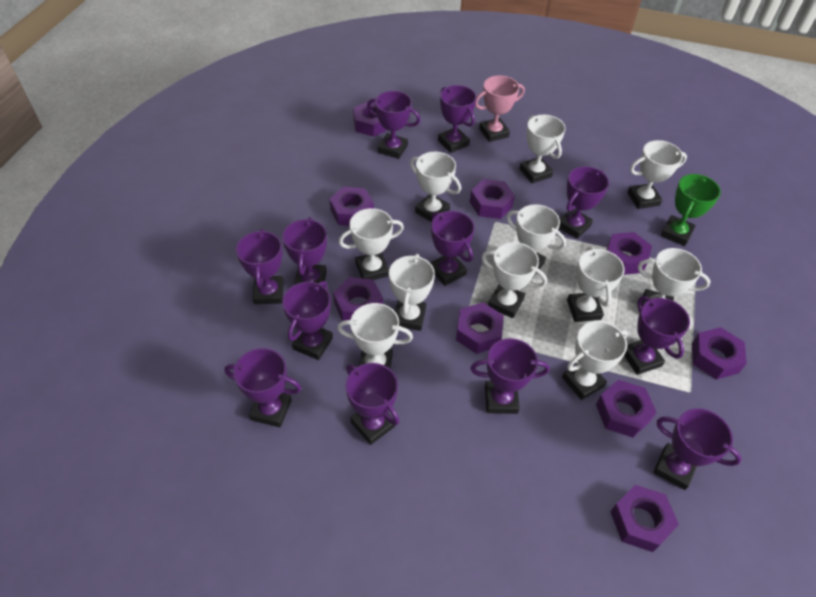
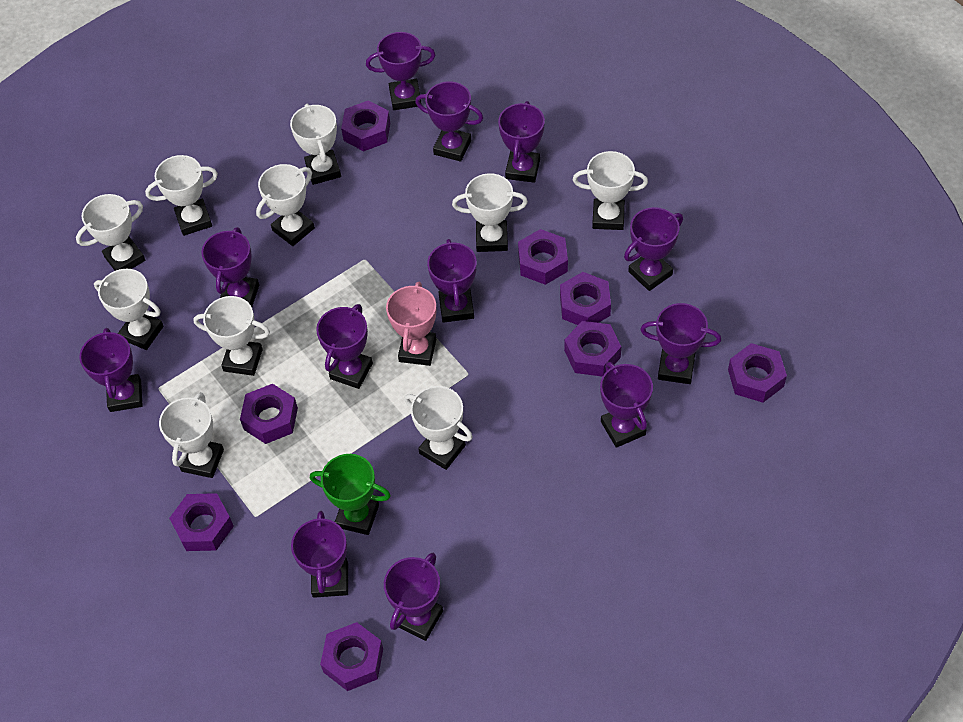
purple nut: 9 -> 8
white trophy: 11 -> 10

